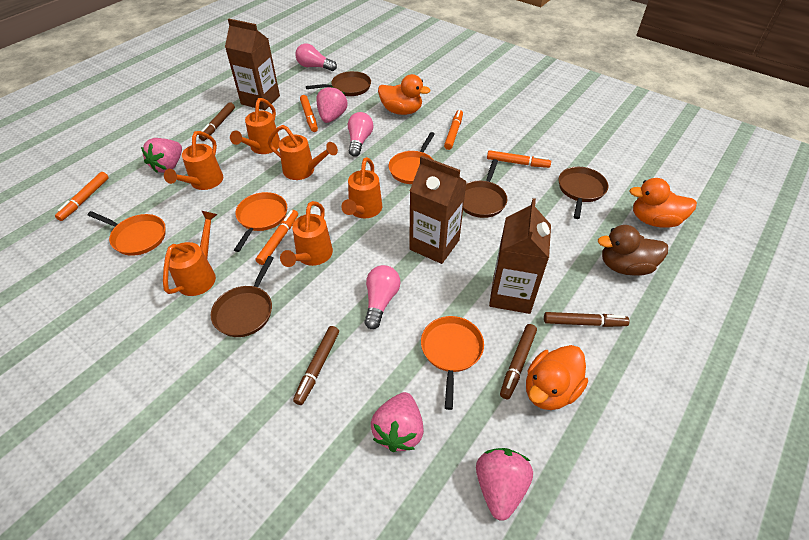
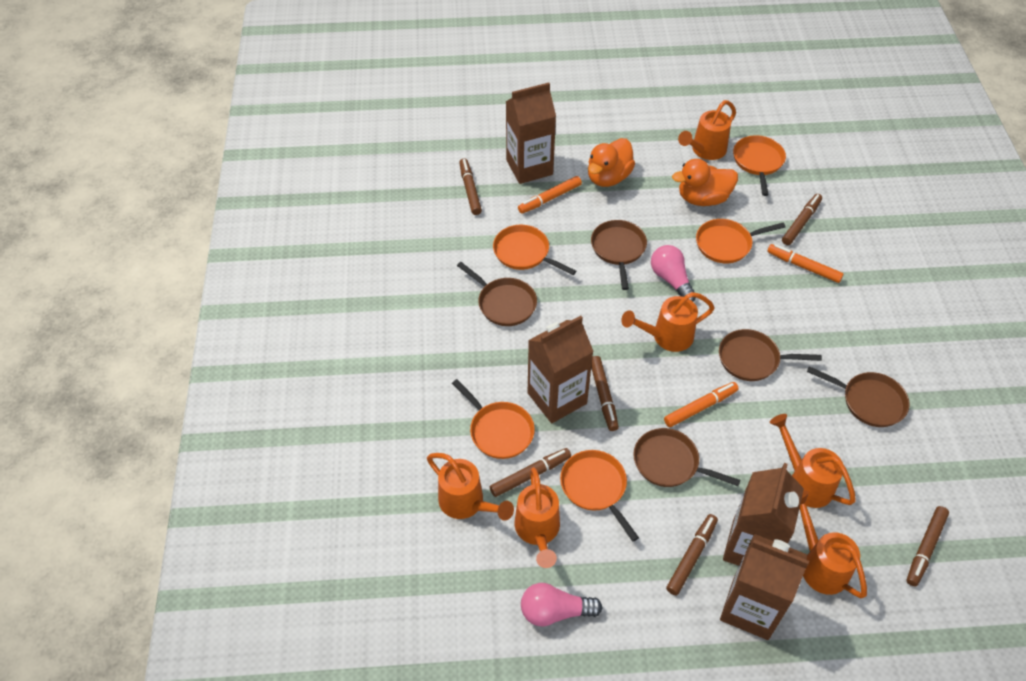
brown carton: 3 -> 4
brown duck: 1 -> 0
brown marker: 4 -> 6
brown pan: 4 -> 5
orange duck: 3 -> 2
orange marker: 5 -> 3
orange pan: 4 -> 5
pink light bulb: 3 -> 2
pink strawberry: 4 -> 0

